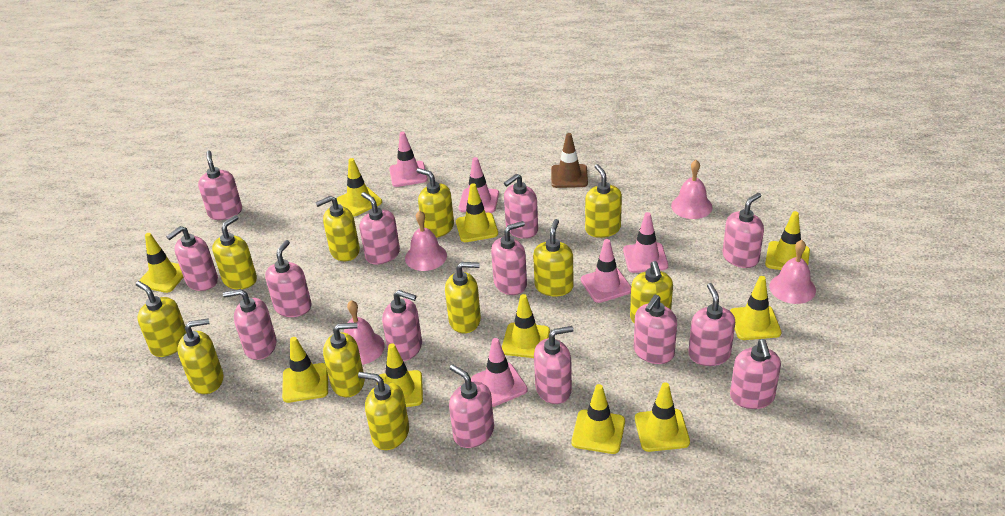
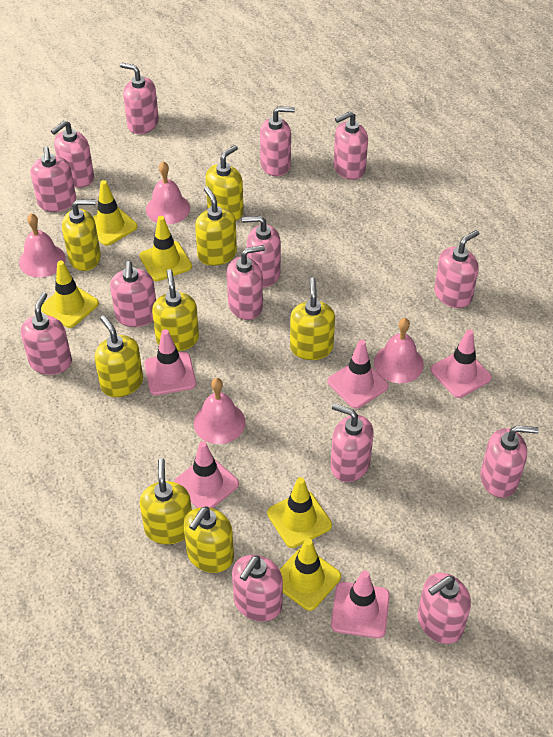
brown traffic cone: 1 -> 0
yellow soap dispenser: 11 -> 8
yellow traffic cone: 10 -> 5

